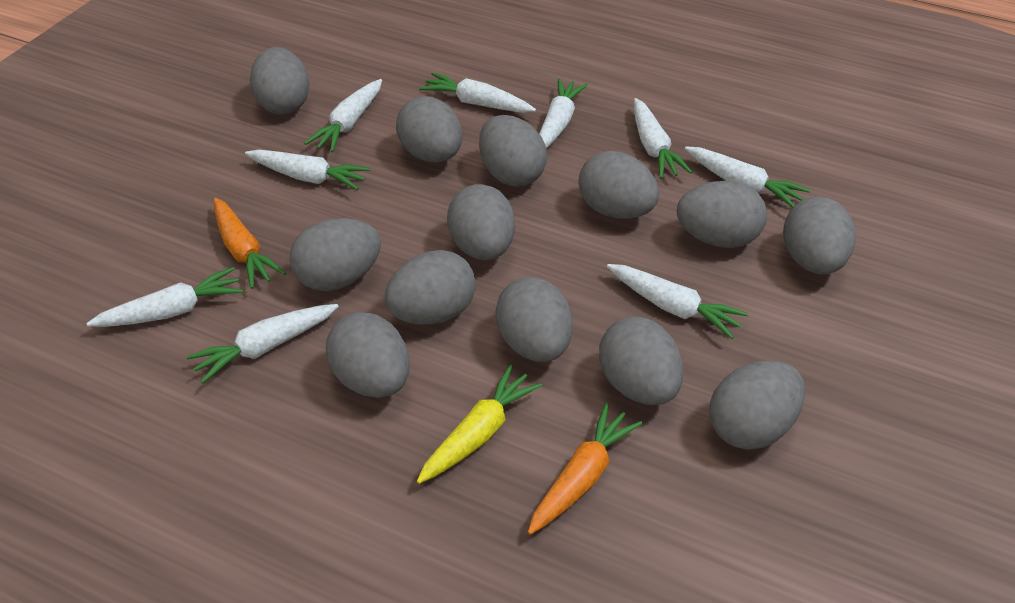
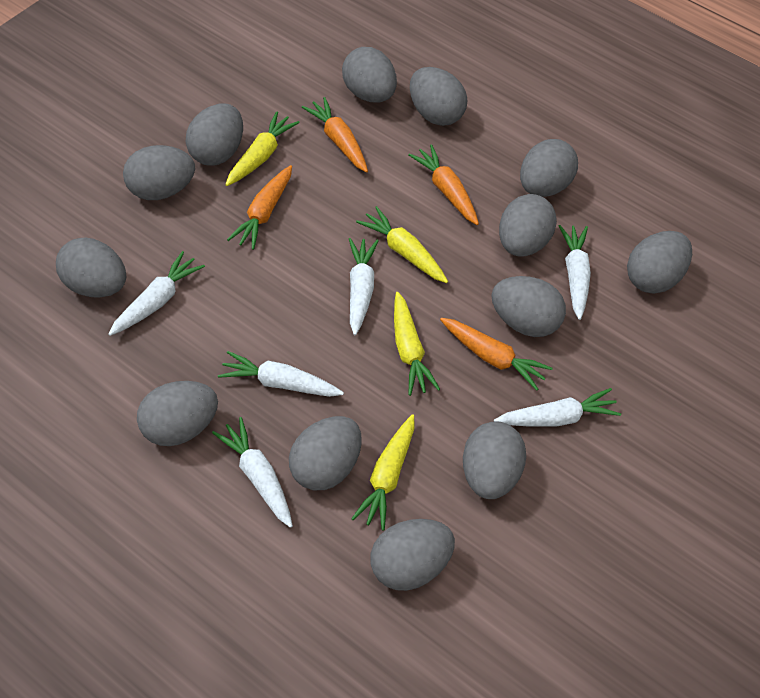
orange carrot: 2 -> 4
white carrot: 9 -> 6
yellow carrot: 1 -> 4

